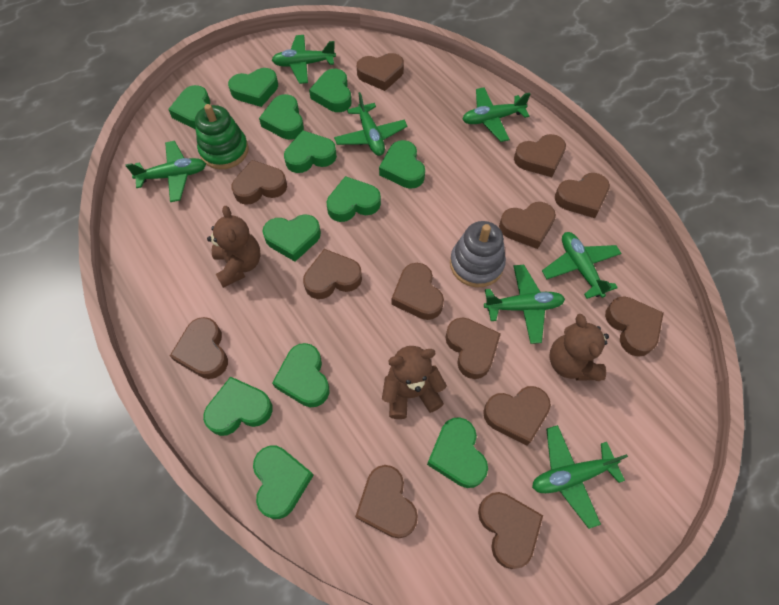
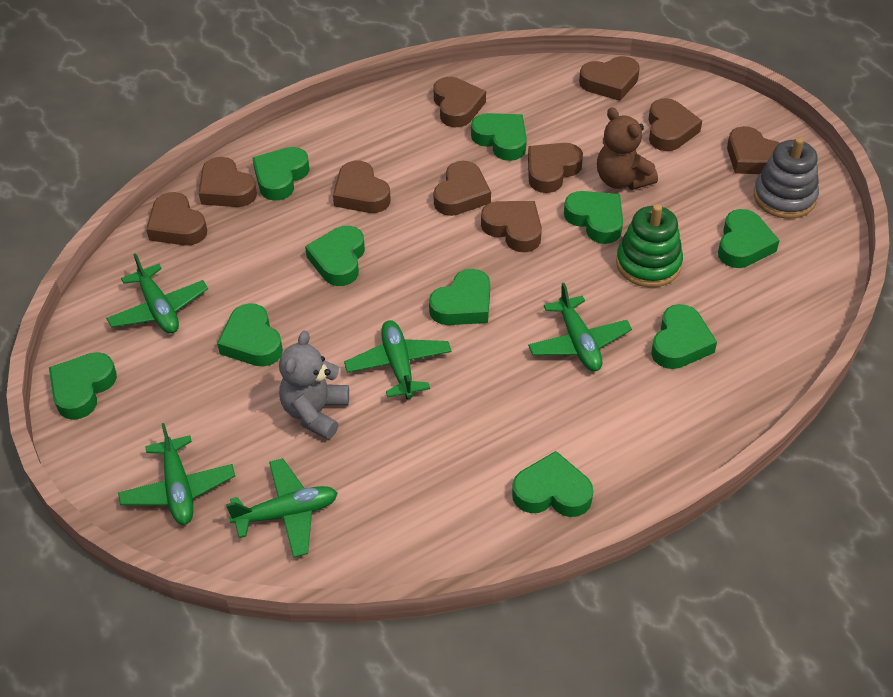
brown heart: 13 -> 10
brown teddy bear: 3 -> 1
green heart: 12 -> 10
green plane: 7 -> 5
grey teddy bear: 0 -> 1

